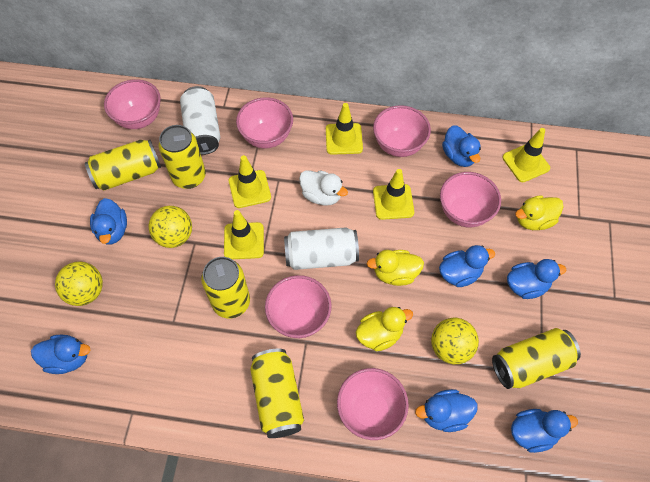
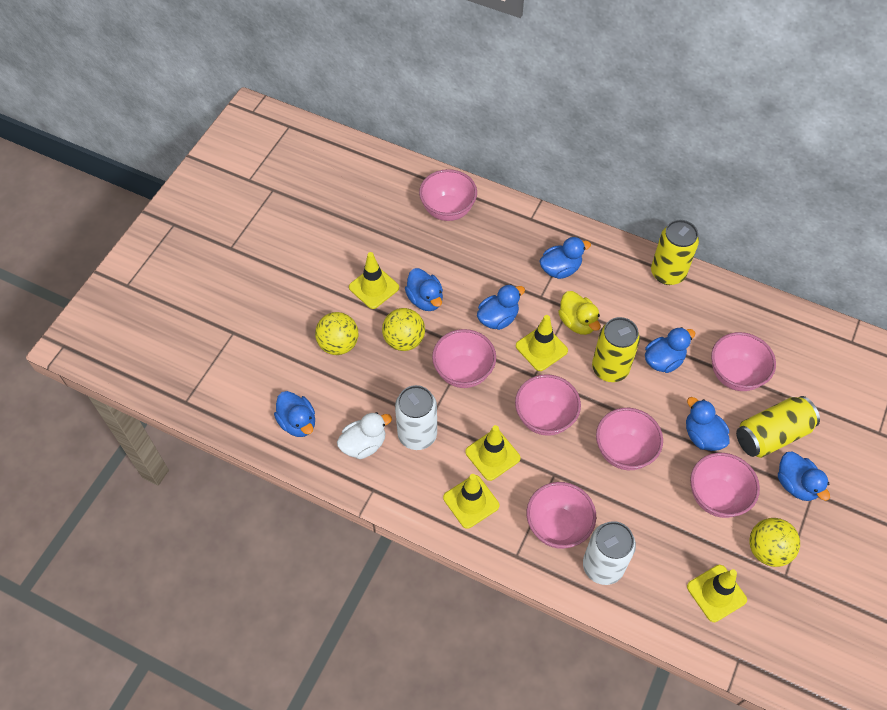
pink bowl: 6 -> 7
yellow can: 5 -> 3
yellow duck: 3 -> 1

